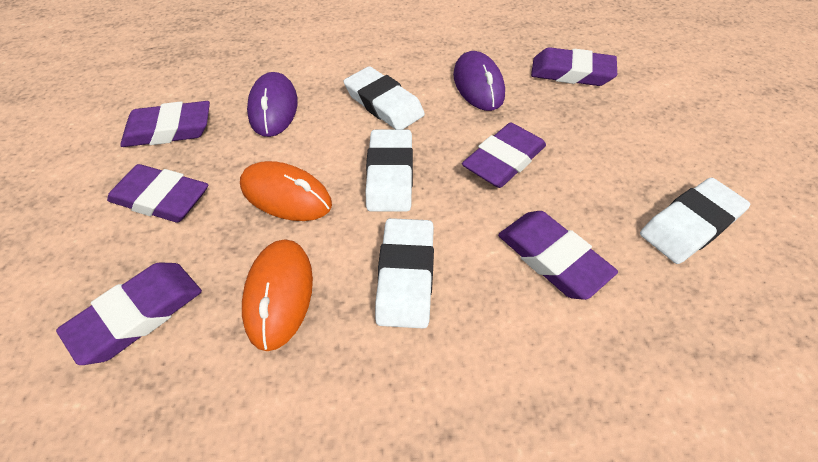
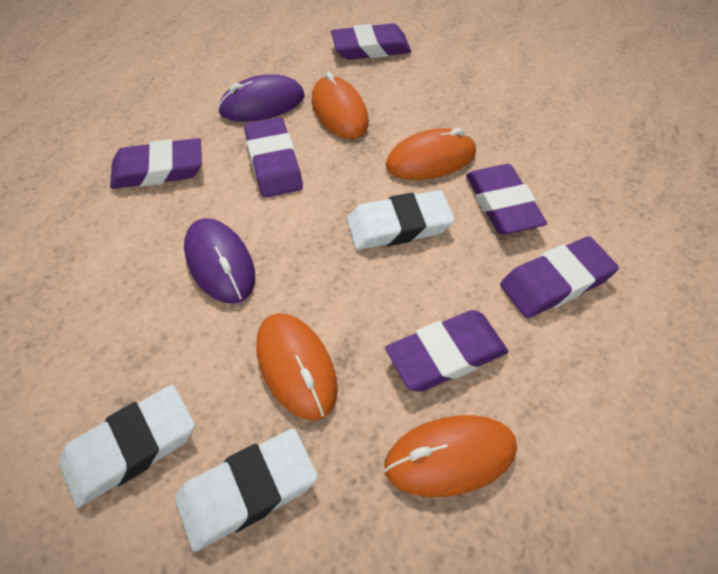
orange mouse: 2 -> 4
white eraser: 4 -> 3

